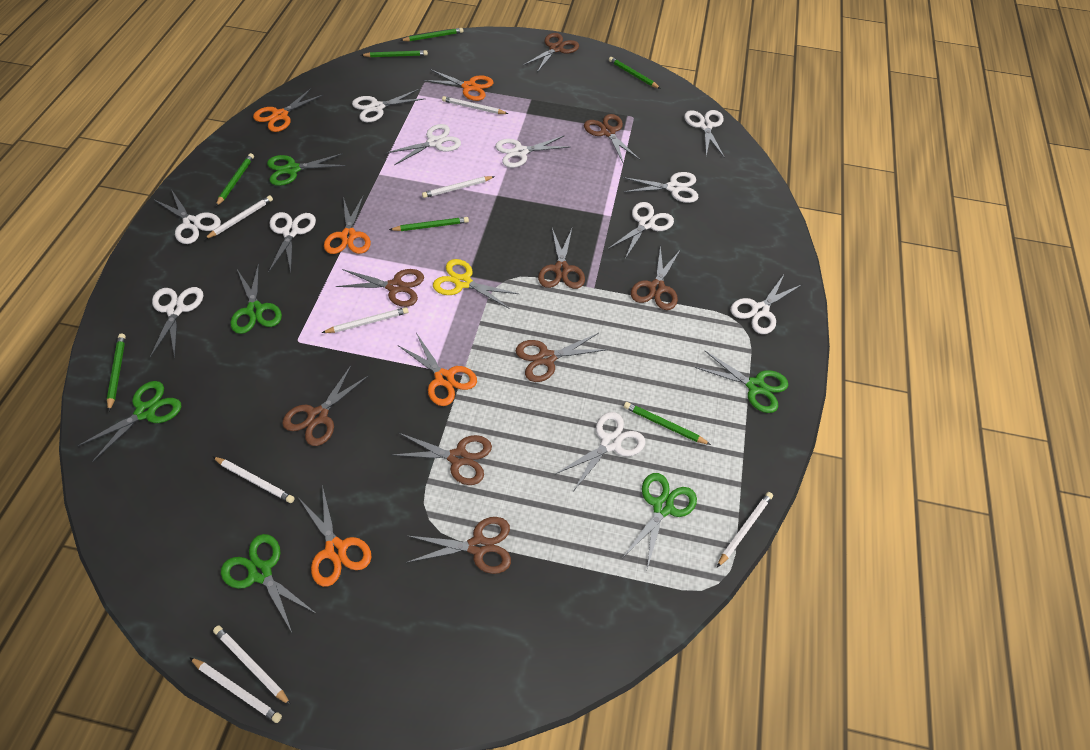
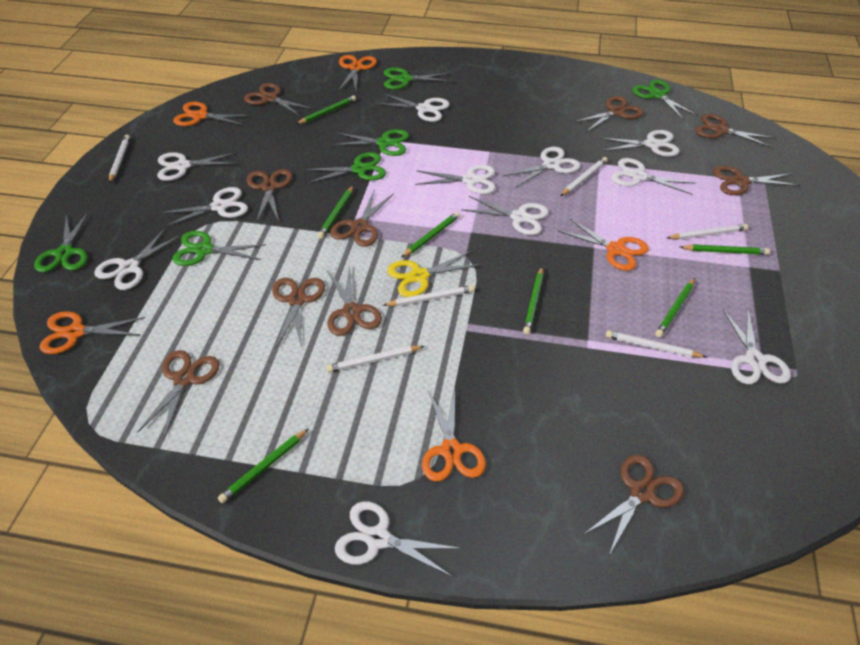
brown scissors: 9 -> 10
white pencil: 8 -> 6

